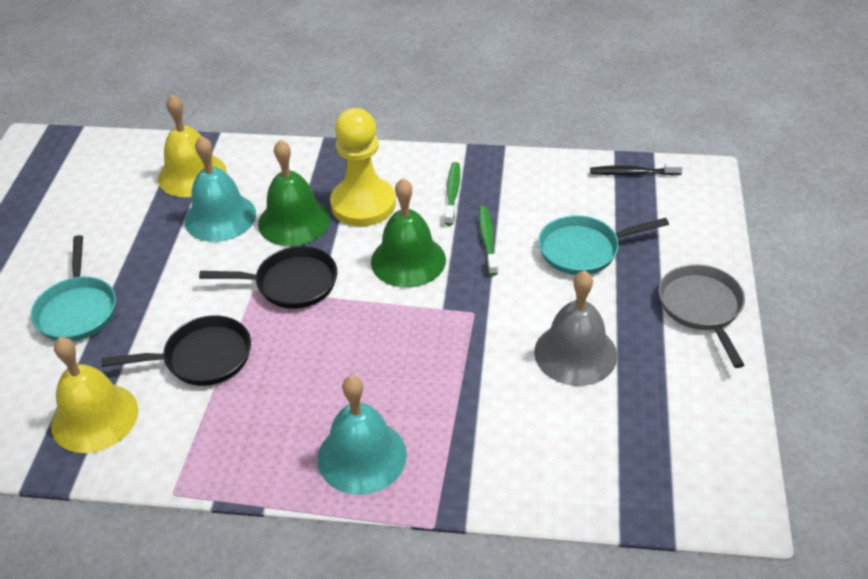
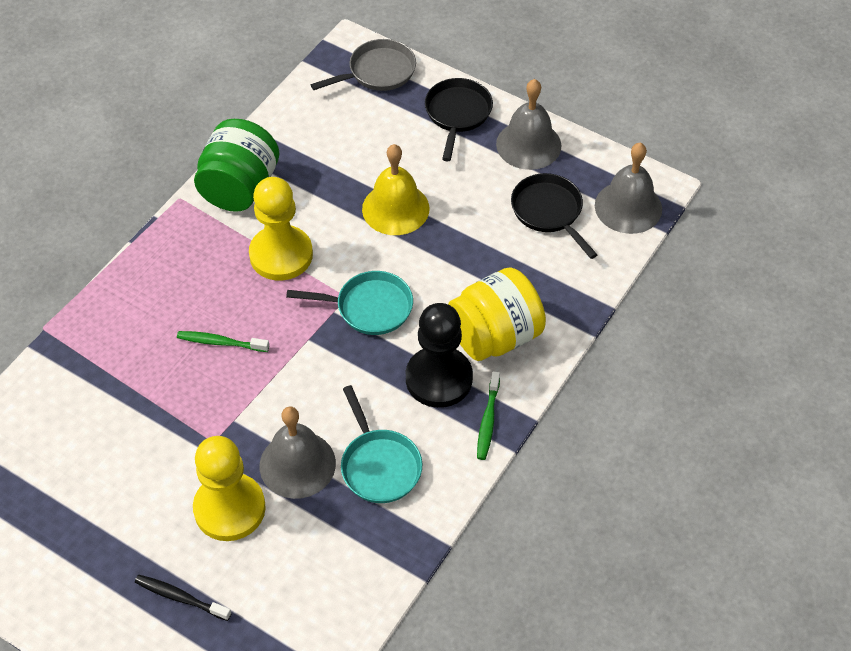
black pawn: 0 -> 1
green bell: 2 -> 0
green jar: 0 -> 1
grey bell: 1 -> 3
turquoise bell: 2 -> 0
yellow bell: 2 -> 1
yellow jar: 0 -> 1
yellow pawn: 1 -> 2

